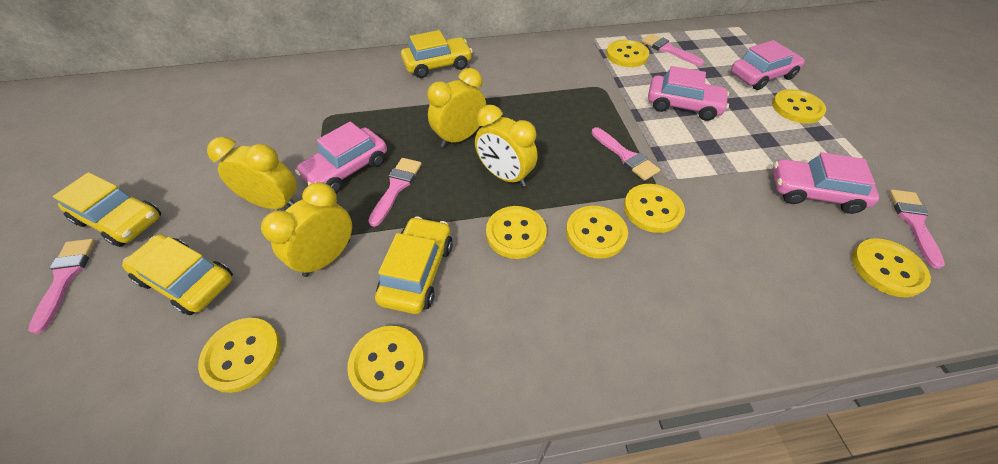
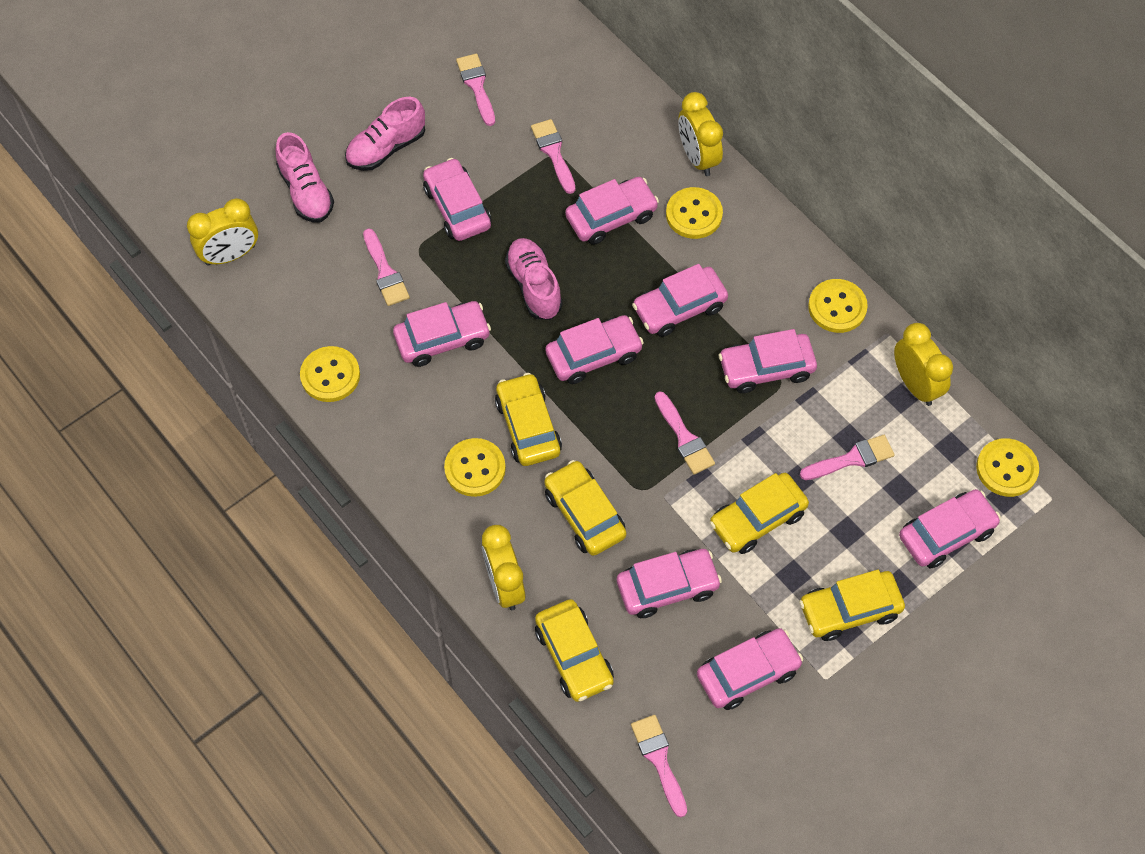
pink brush: 5 -> 6
pink car: 4 -> 9
pink shoe: 0 -> 3
yellow button: 8 -> 5
yellow car: 4 -> 5

